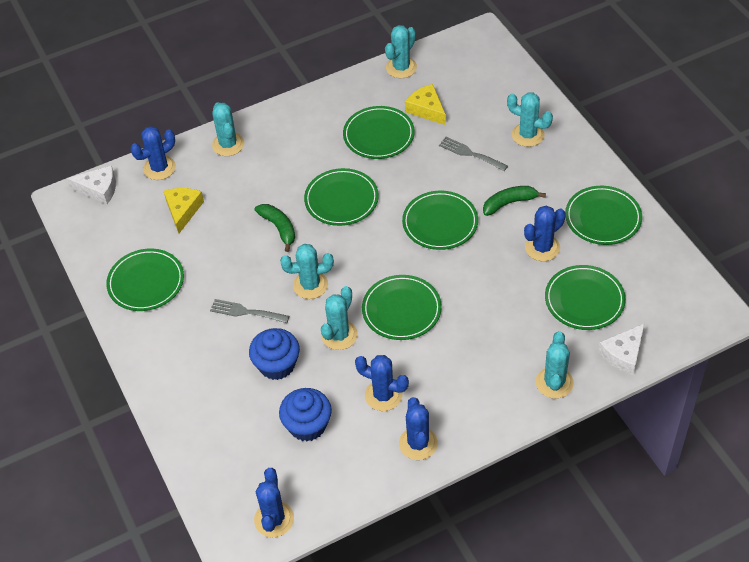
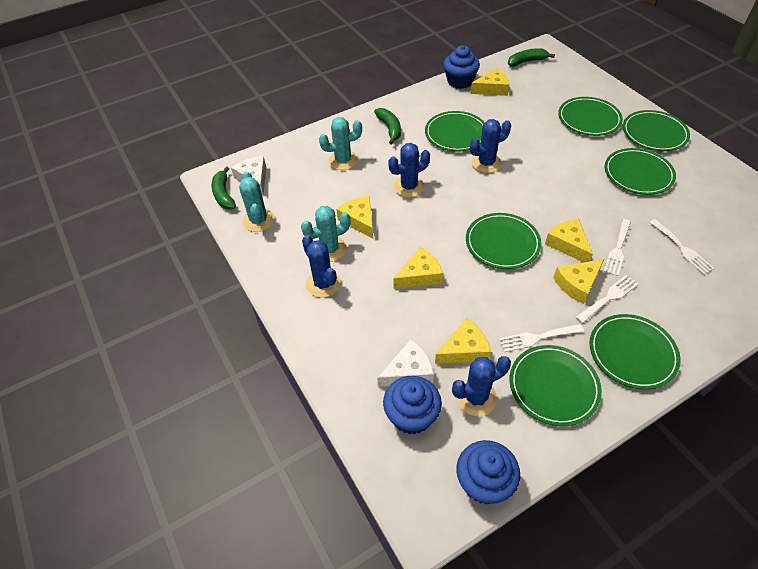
blue cactus: 5 -> 4
blue cupcake: 2 -> 3
green banana: 2 -> 3
grey fork: 2 -> 0
turquoise cactus: 6 -> 3
white fork: 0 -> 4
yellow cheese: 2 -> 6

